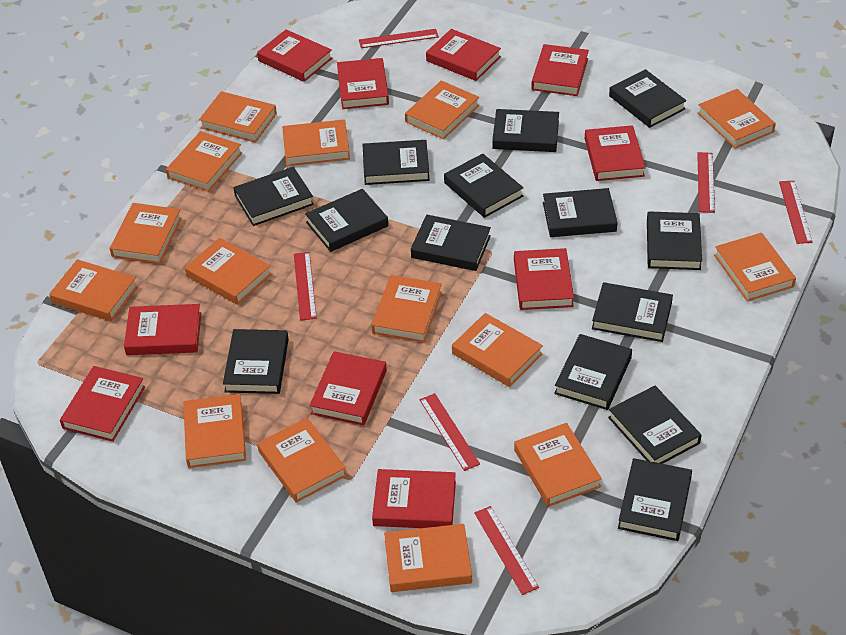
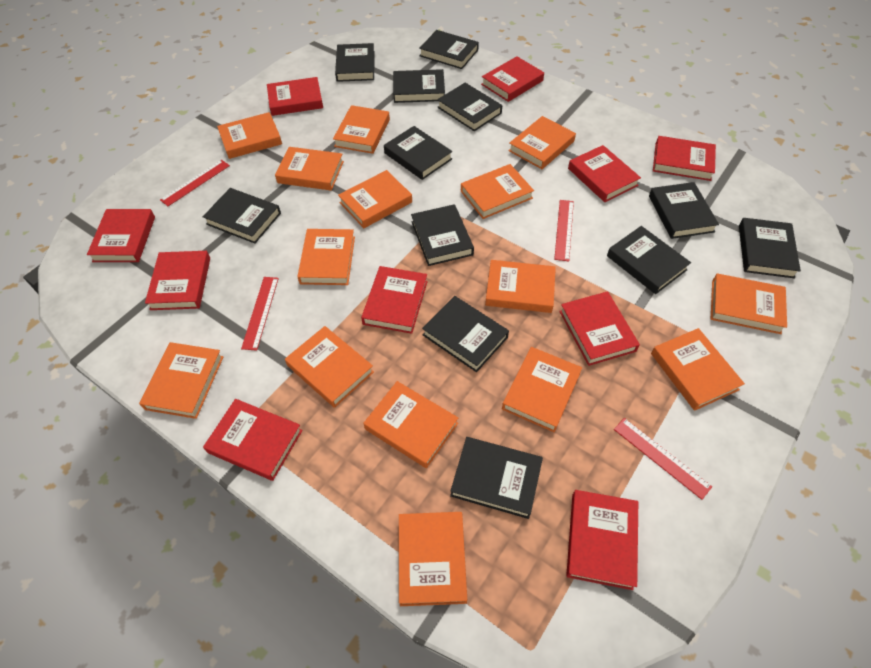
black book: 14 -> 12
red ruler: 6 -> 4

